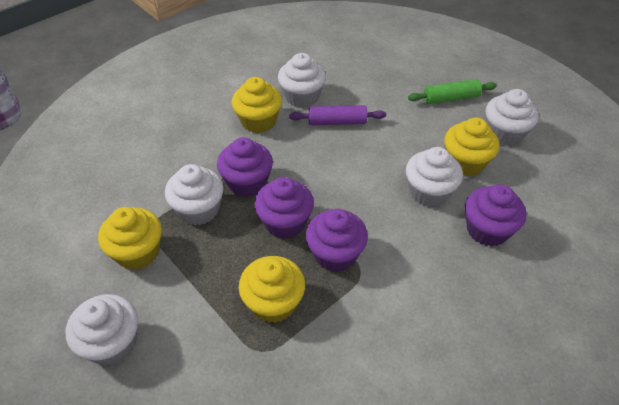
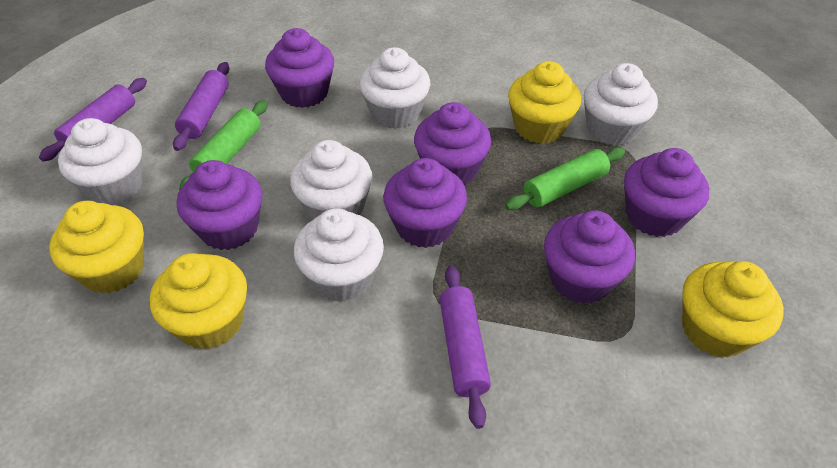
green rolling pin: 1 -> 2
purple cupcake: 4 -> 6
purple rolling pin: 1 -> 3

